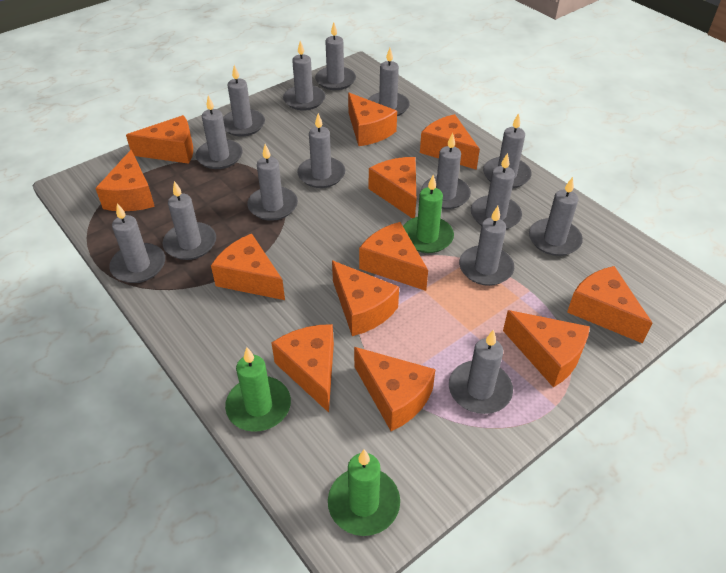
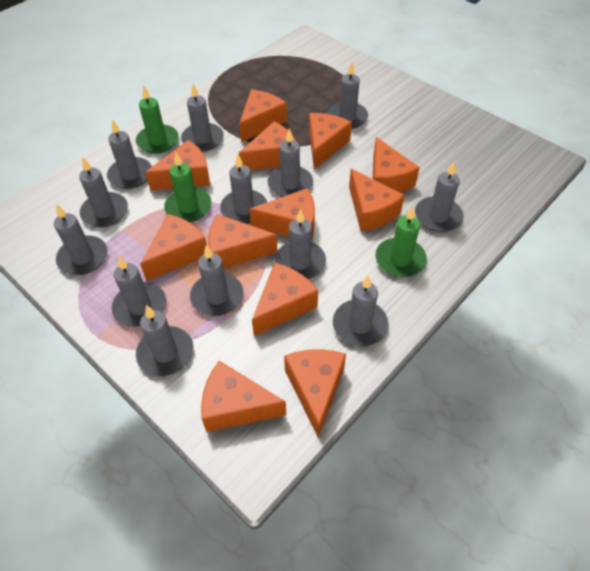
grey candle: 15 -> 13

